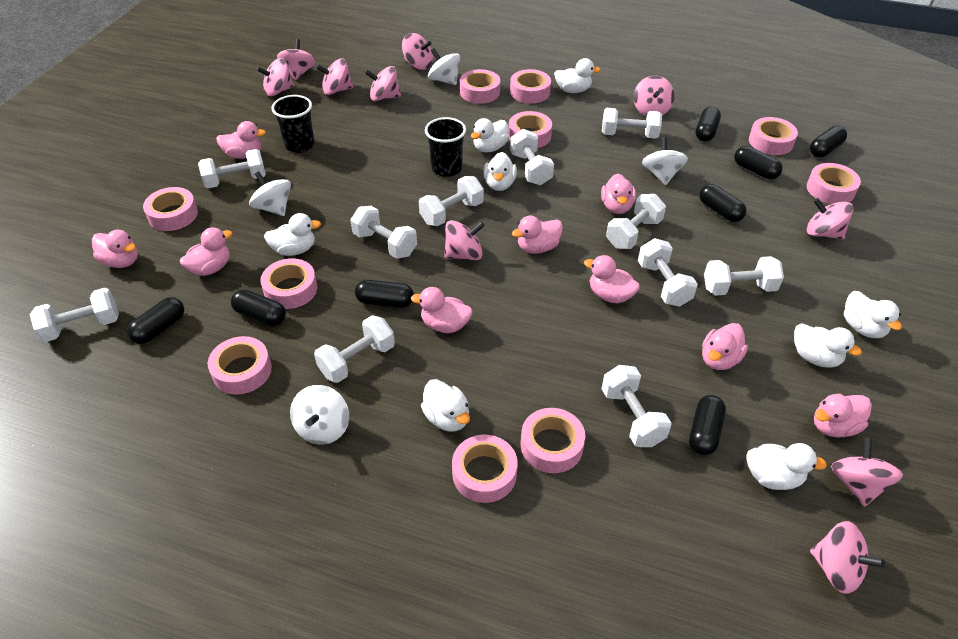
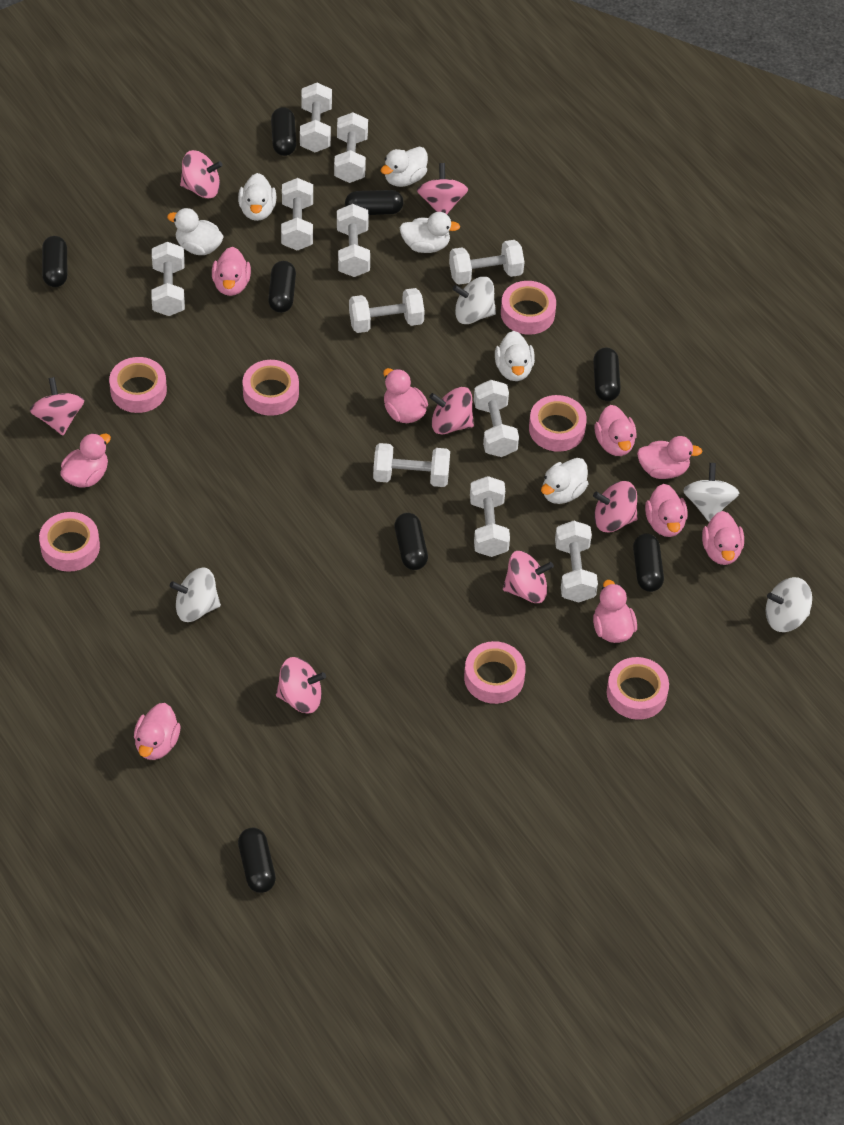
black cup: 2 -> 0
pink spinning top: 10 -> 7
pink tape: 10 -> 7
white duck: 8 -> 6

